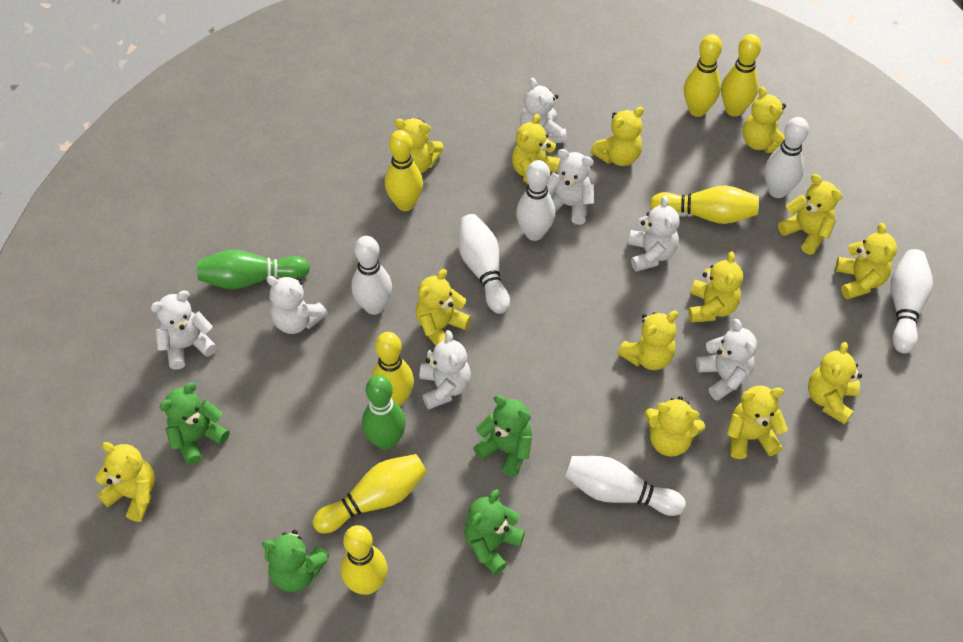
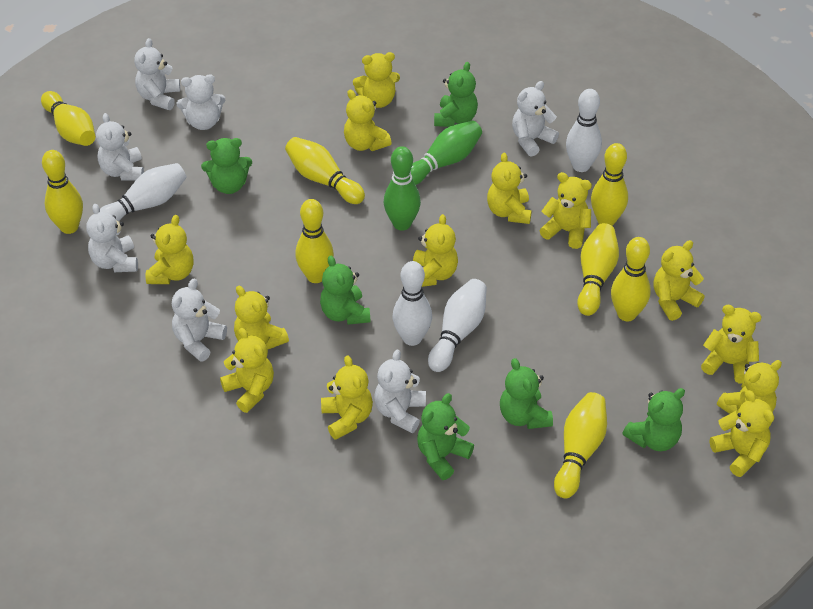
green teddy bear: 4 -> 6
white bowling pin: 6 -> 4
yellow bowling pin: 7 -> 8

